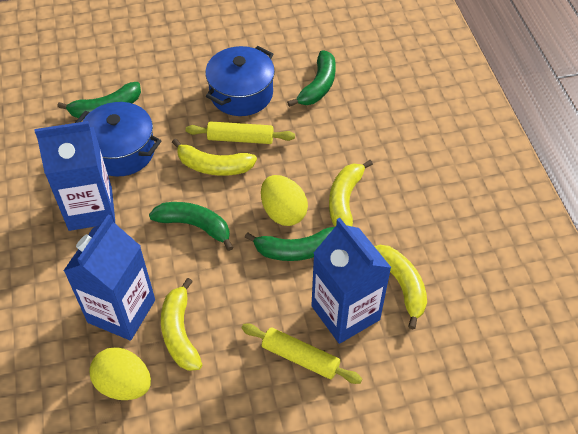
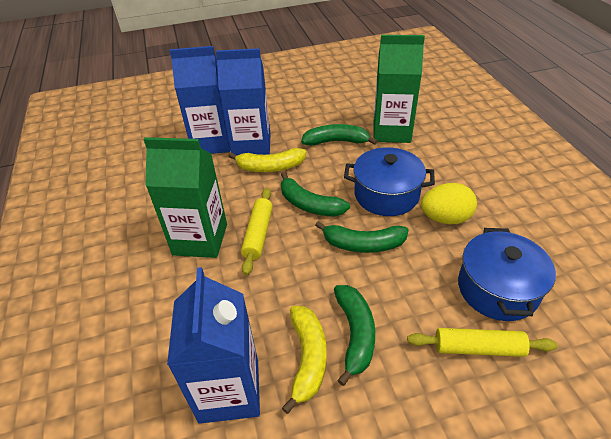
green carton: 0 -> 2
yellow banana: 4 -> 2
yellow egg: 2 -> 1

